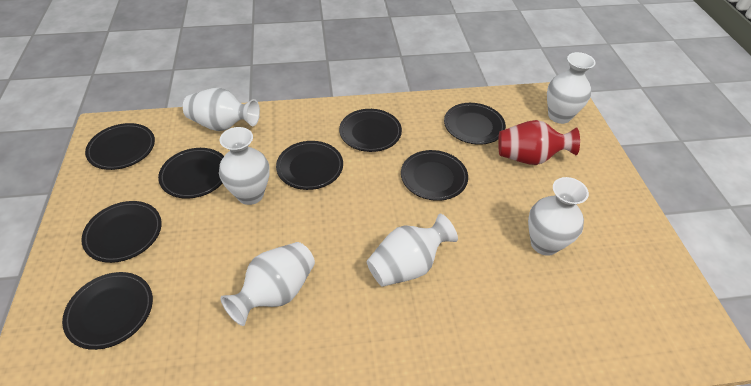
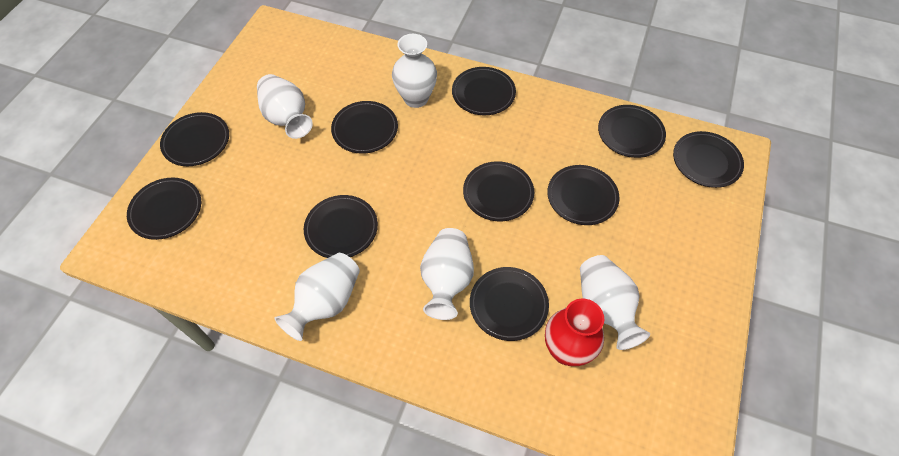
black plate: 8 -> 10
white vase: 6 -> 5

